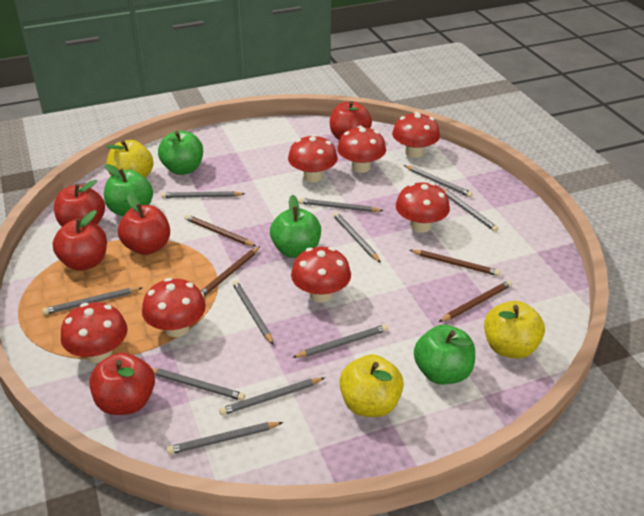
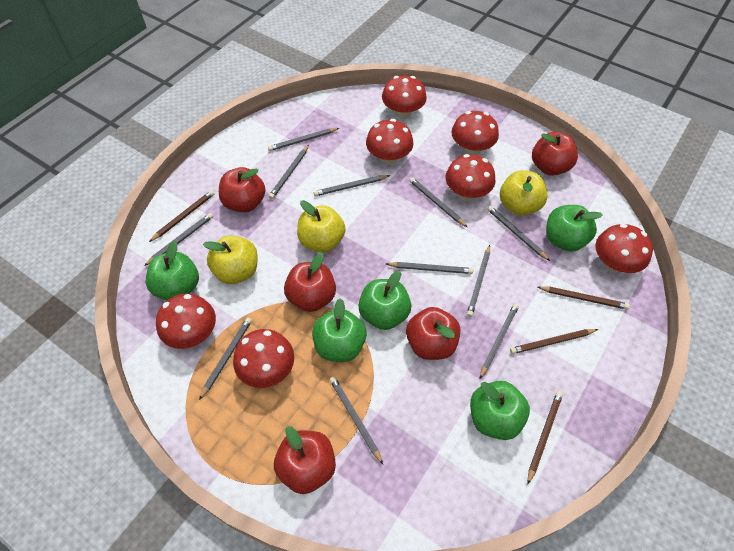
green apple: 4 -> 5

